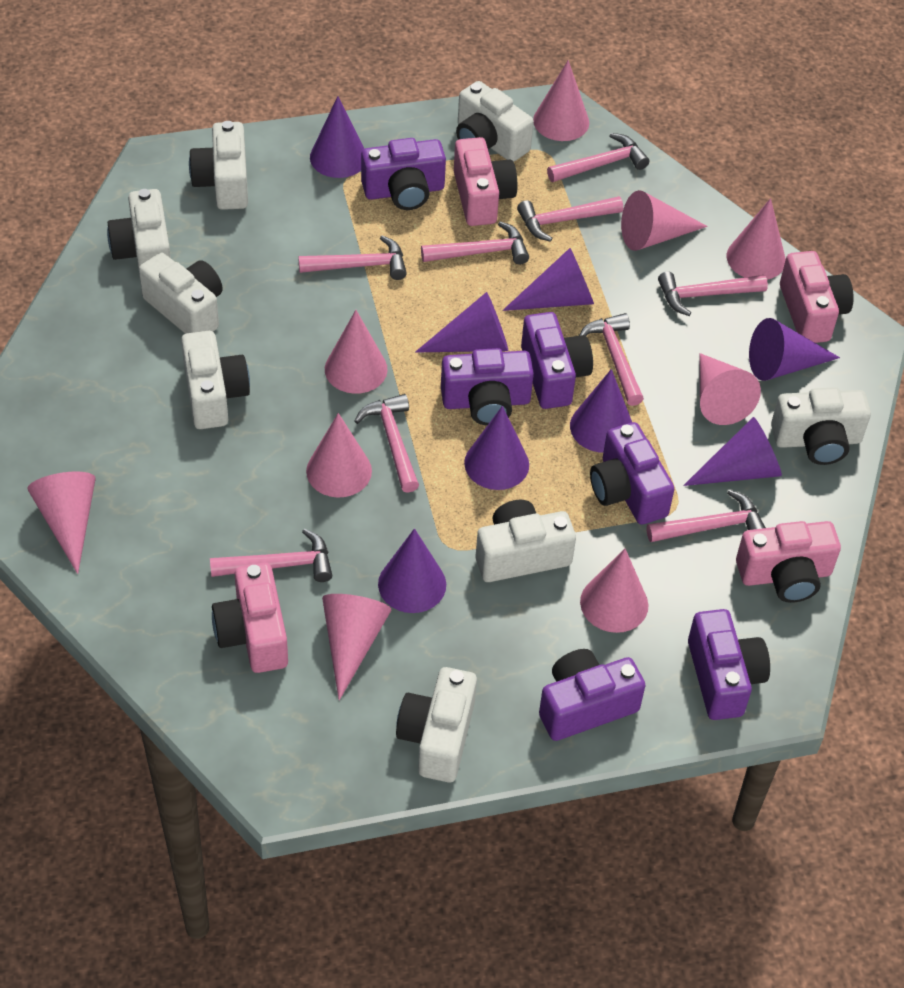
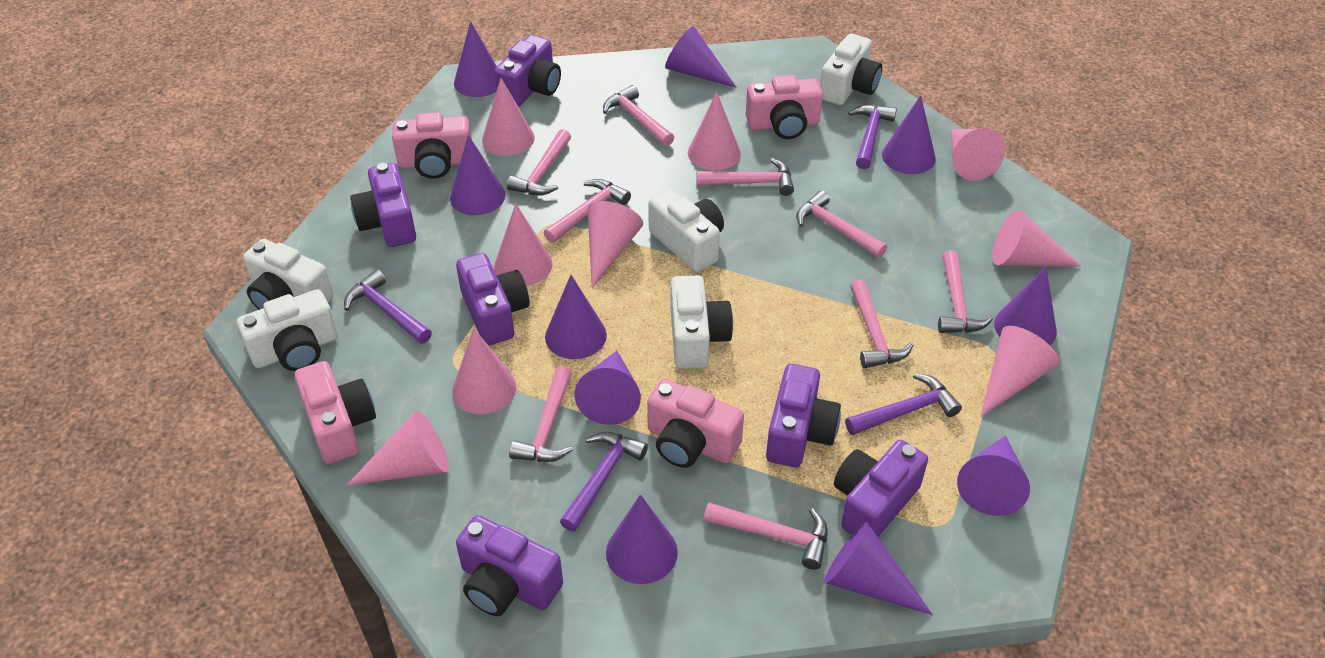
purple cone: 8 -> 10
purple hammer: 0 -> 4
white camera: 8 -> 5

